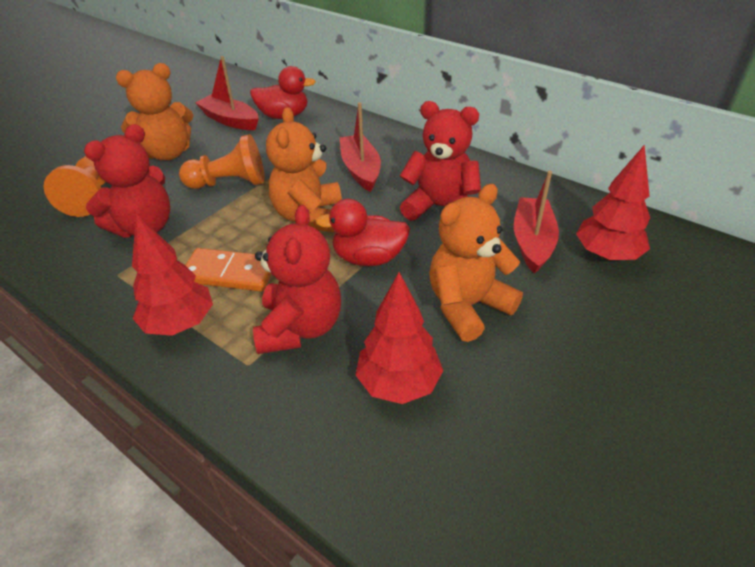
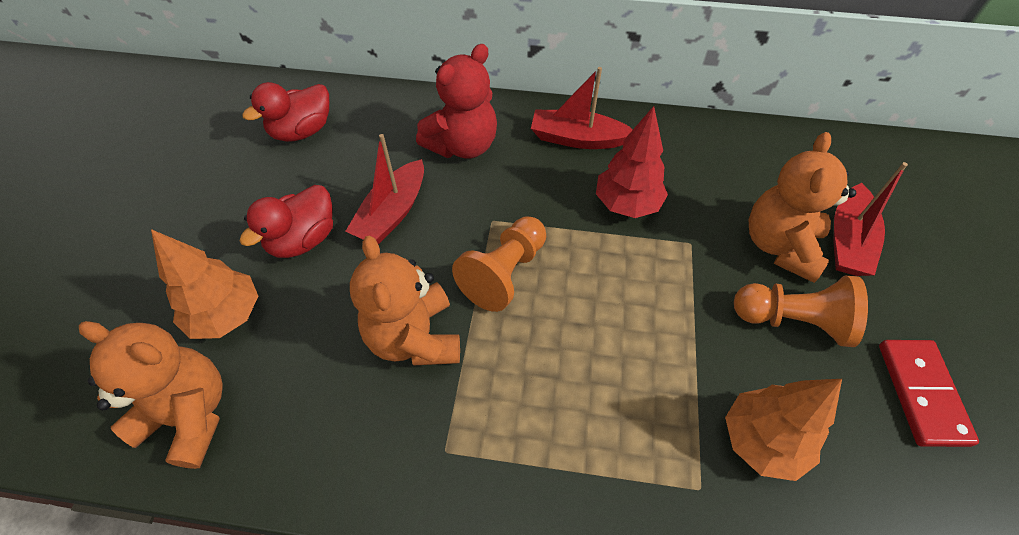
orange domino: 1 -> 0
orange tree: 0 -> 2
red domino: 0 -> 1
red teddy bear: 3 -> 1
red tree: 3 -> 1

